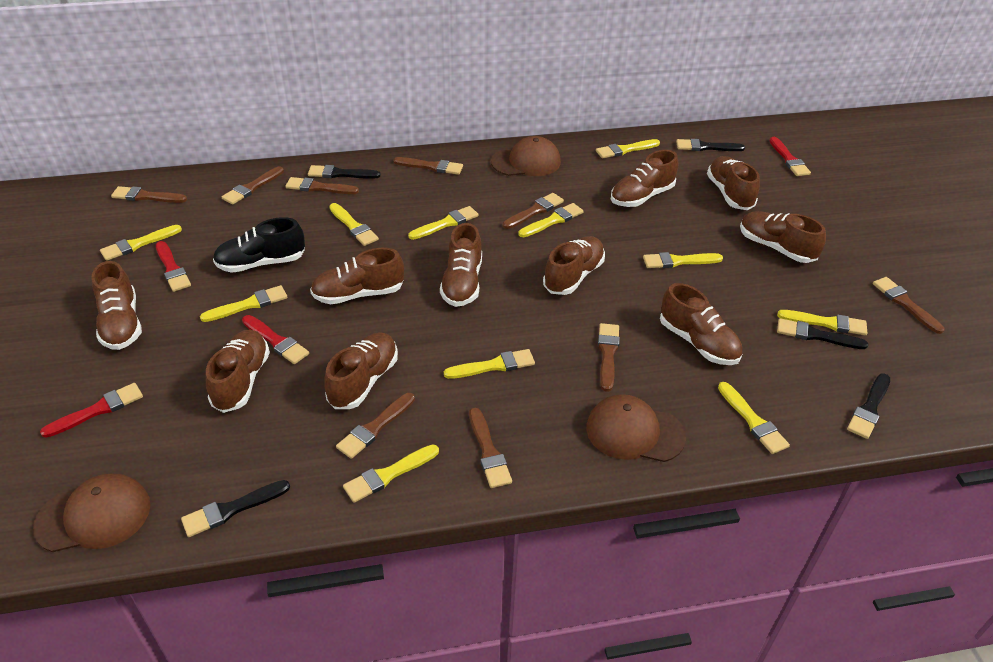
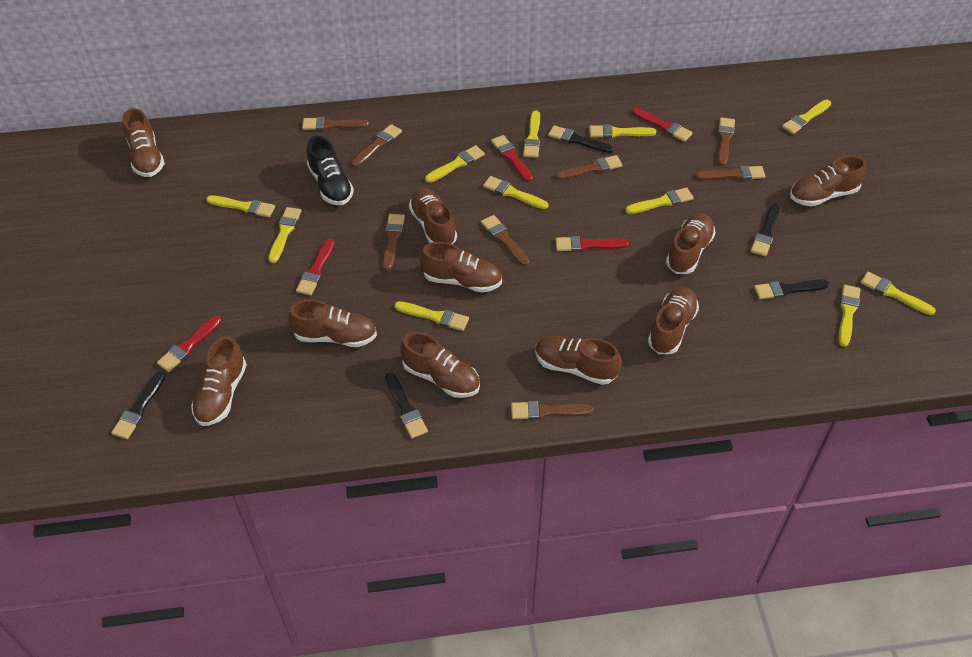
brown brush: 9 -> 8
brown cap: 3 -> 0
red brush: 4 -> 5

